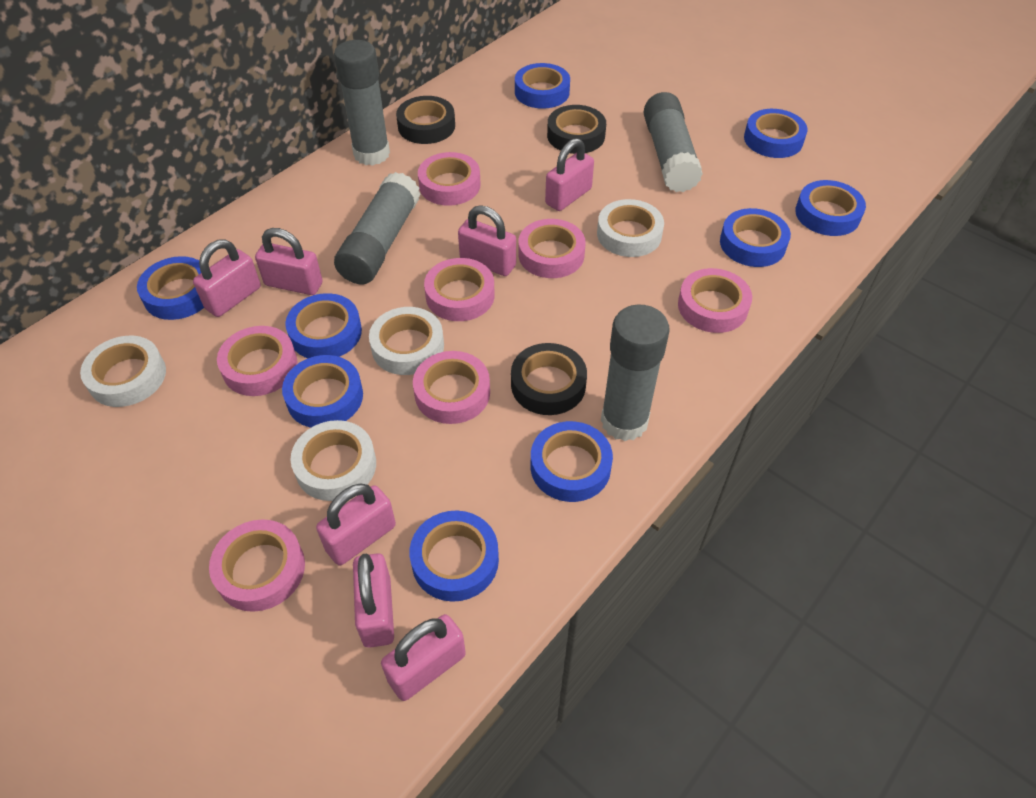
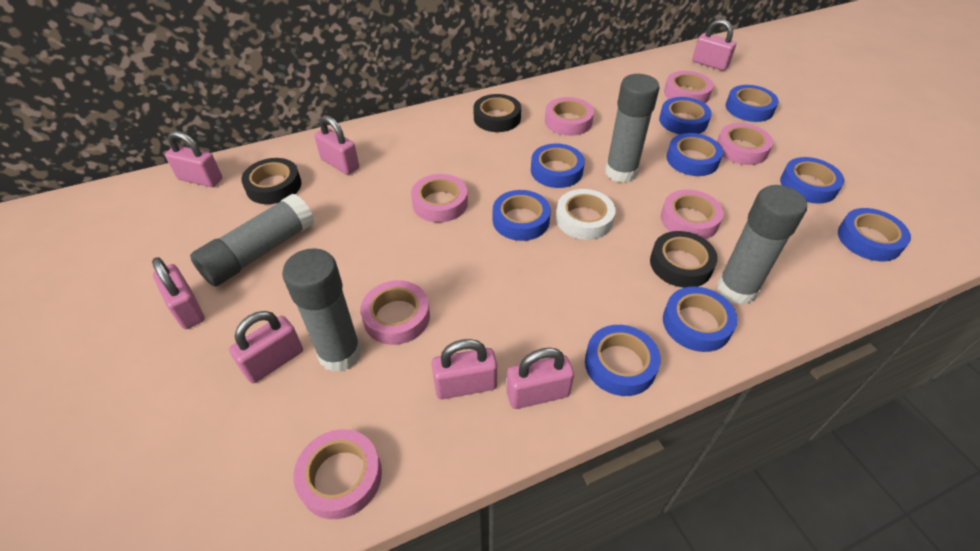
white tape: 4 -> 1

